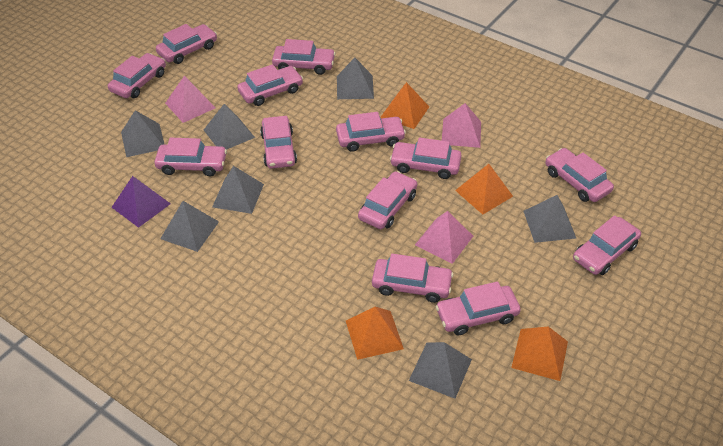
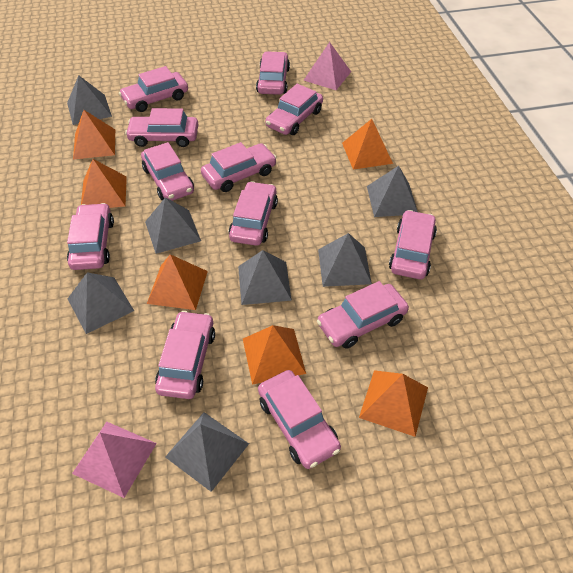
orange pyramid: 4 -> 6
pink car: 13 -> 12
pink pyramid: 3 -> 2
purple pyramid: 1 -> 0

